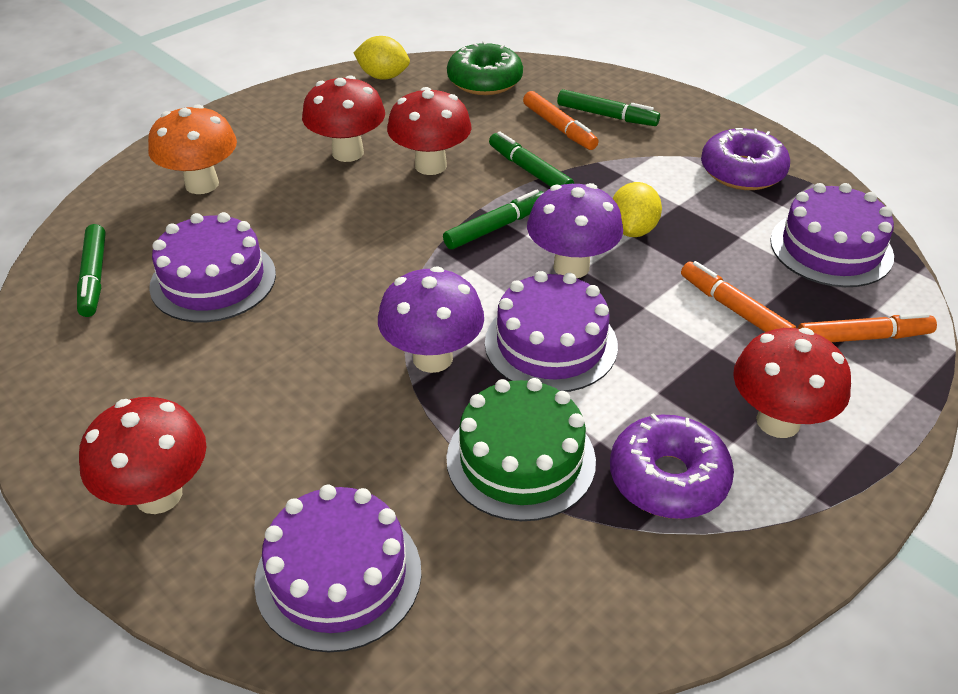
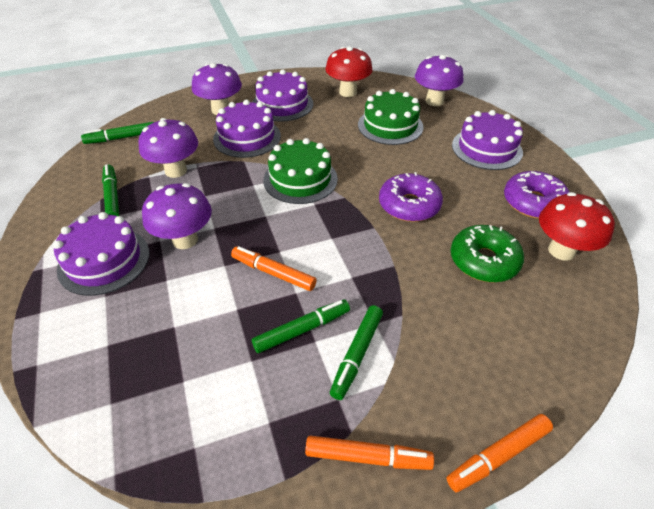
green cake: 1 -> 2
orange mushroom: 1 -> 0
purple mushroom: 2 -> 4
red mushroom: 4 -> 2
yellow lemon: 2 -> 0

